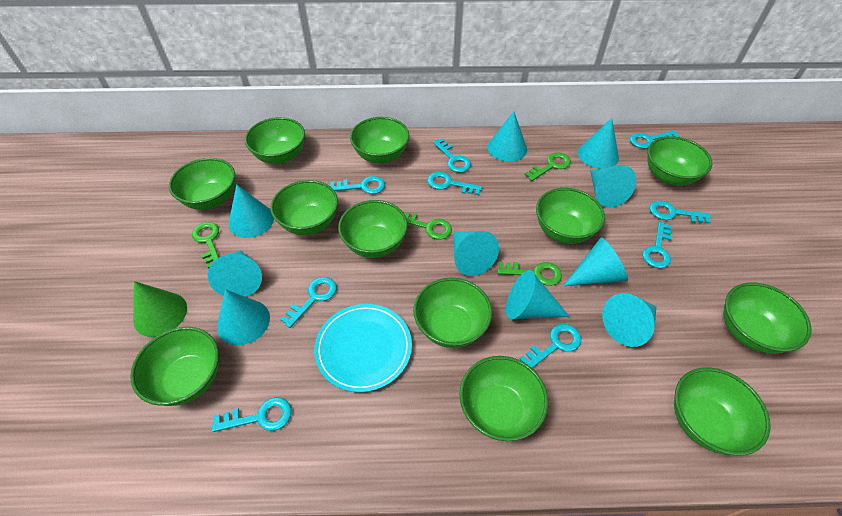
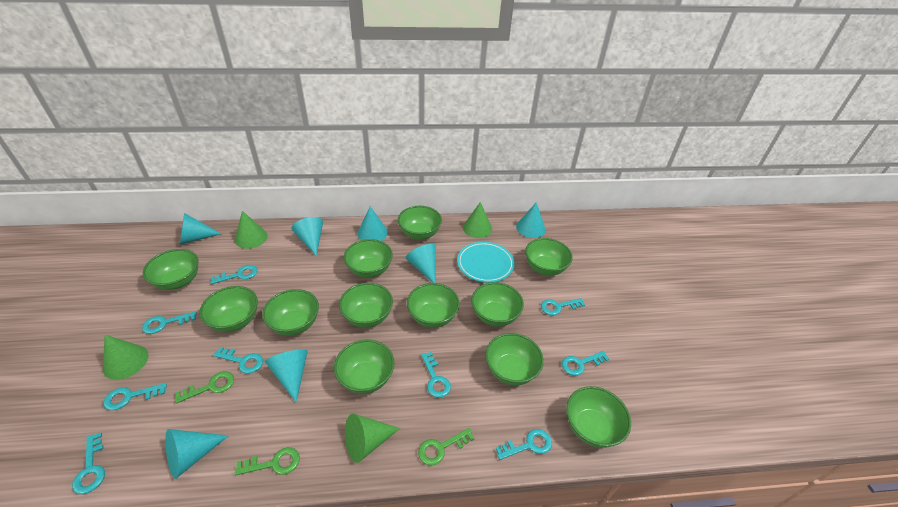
green cone: 1 -> 4
green key: 4 -> 3
turquoise cone: 10 -> 7

